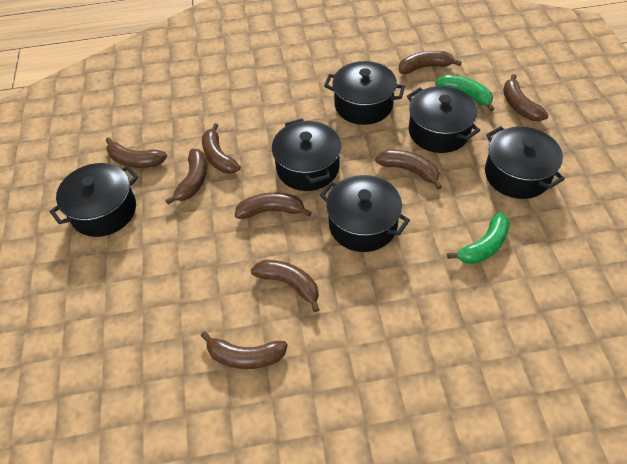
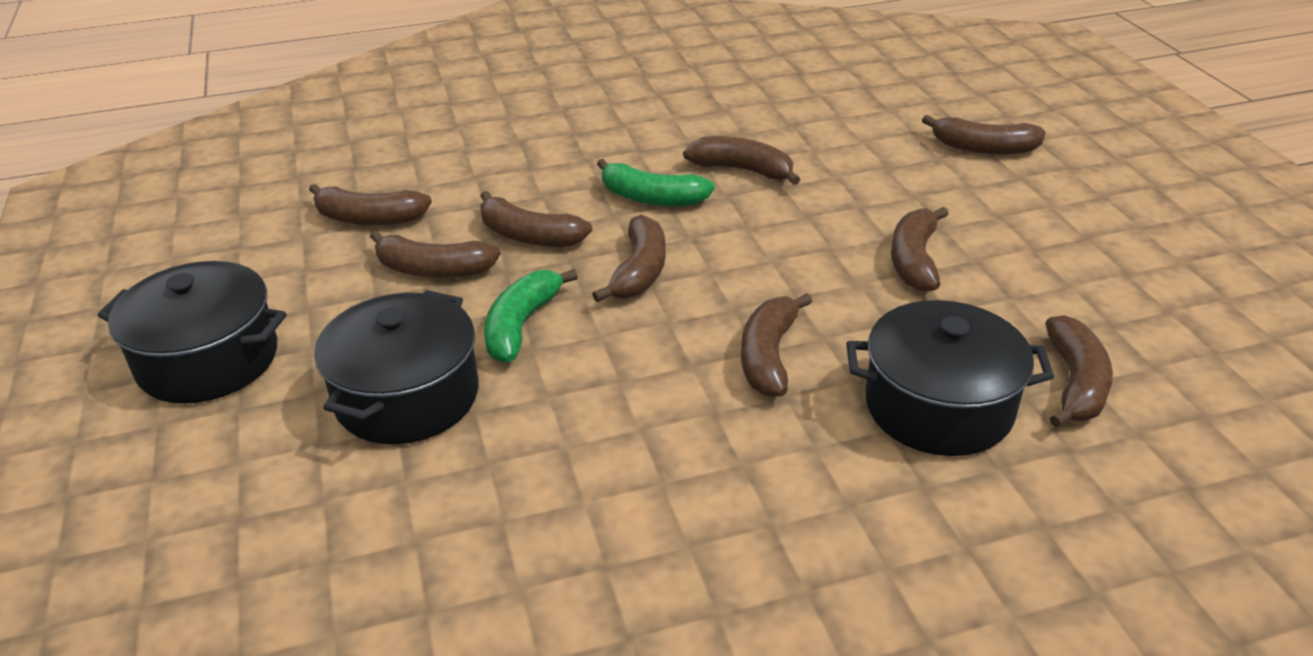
black pot: 6 -> 3

